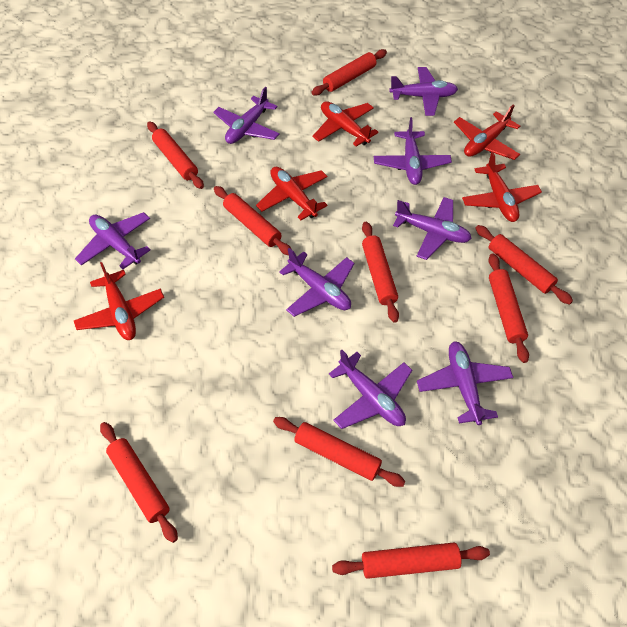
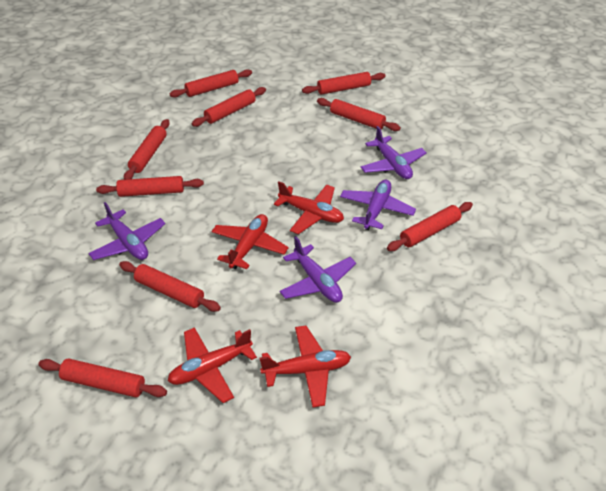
purple plane: 8 -> 4
red plane: 5 -> 4

